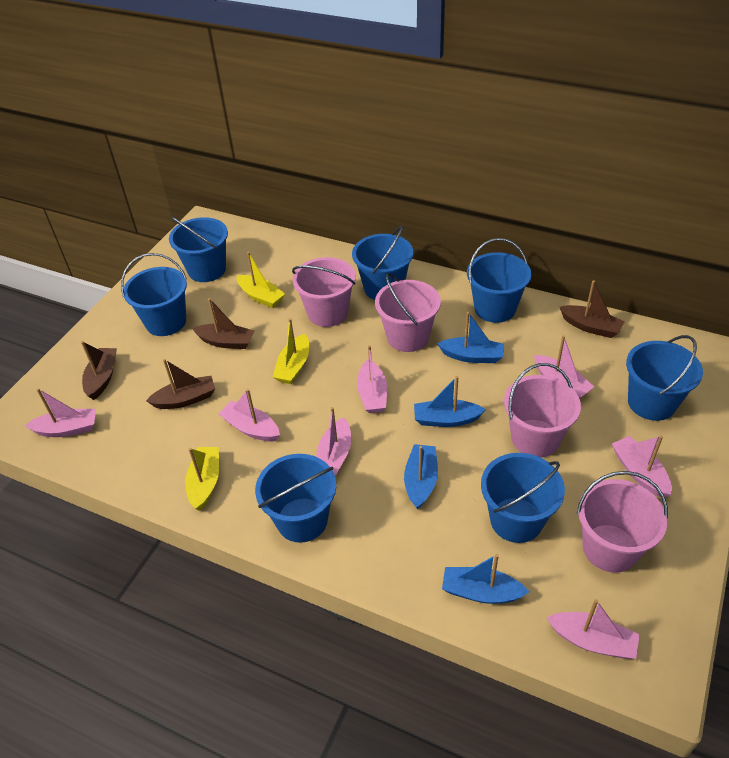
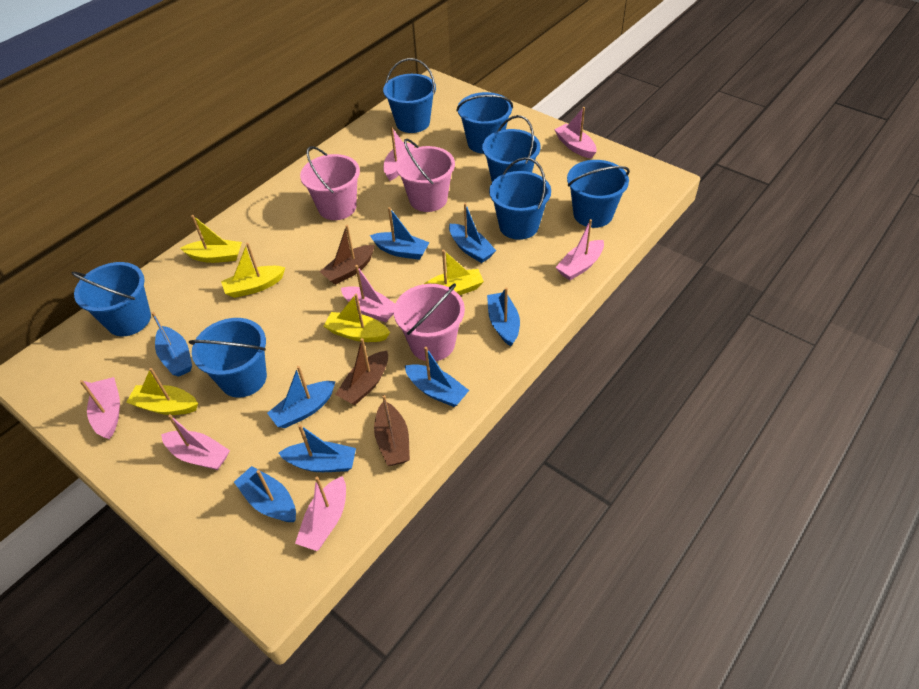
blue boat: 4 -> 8
brown boat: 4 -> 3
pink bucket: 4 -> 3
yellow boat: 3 -> 5

